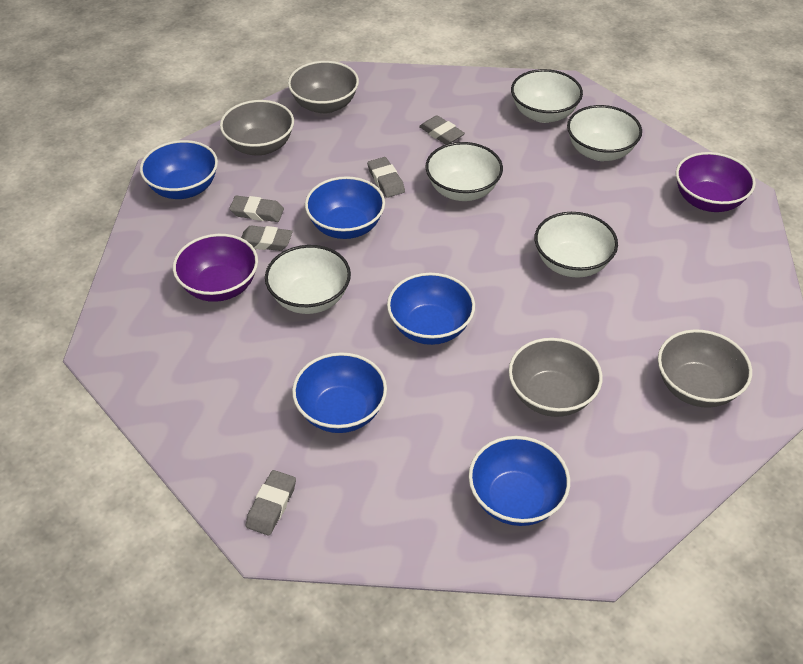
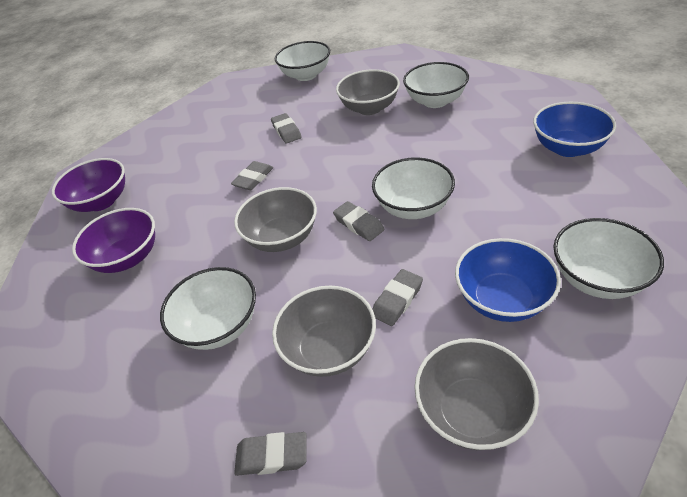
blue bowl: 5 -> 2

